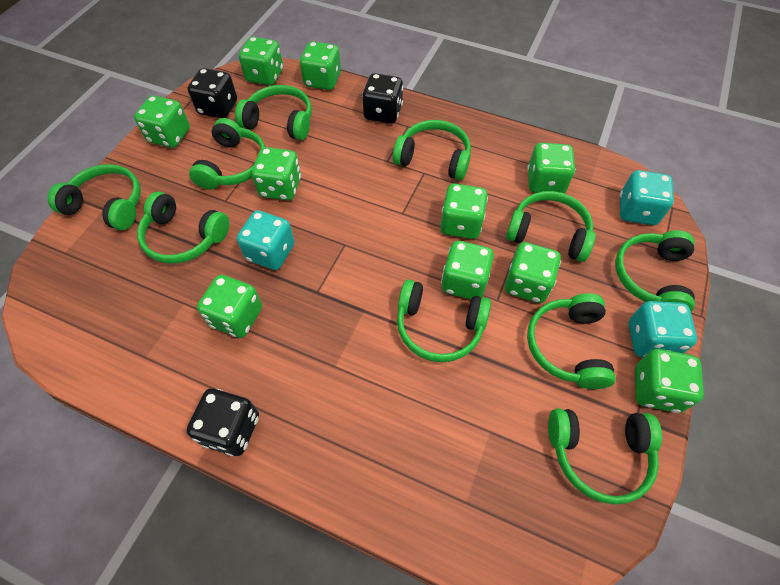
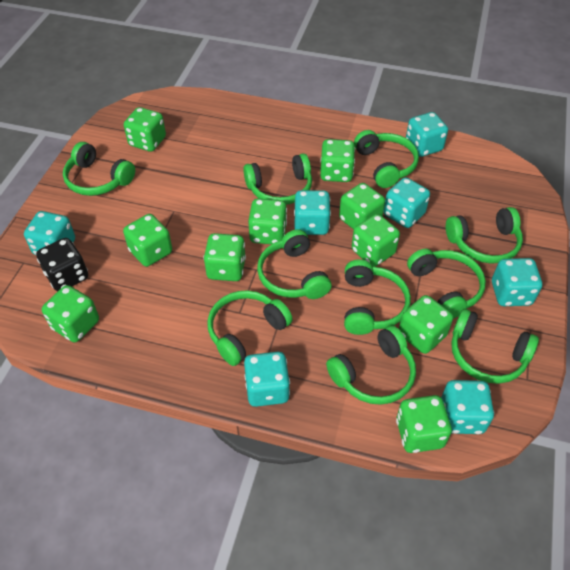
black dice: 3 -> 1
turquoise dice: 3 -> 7

